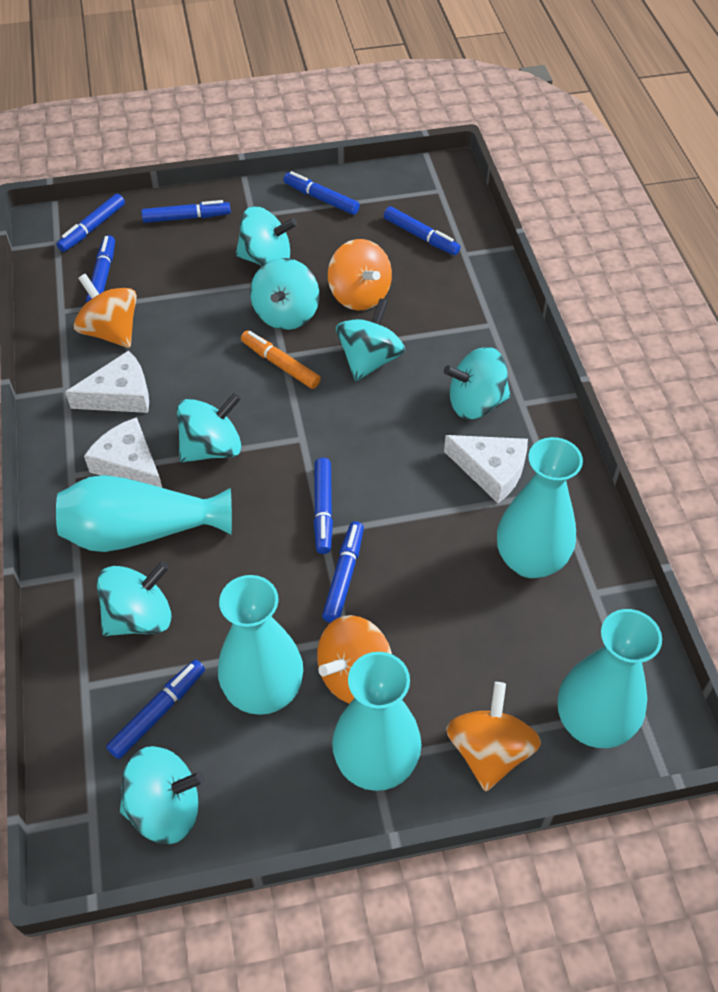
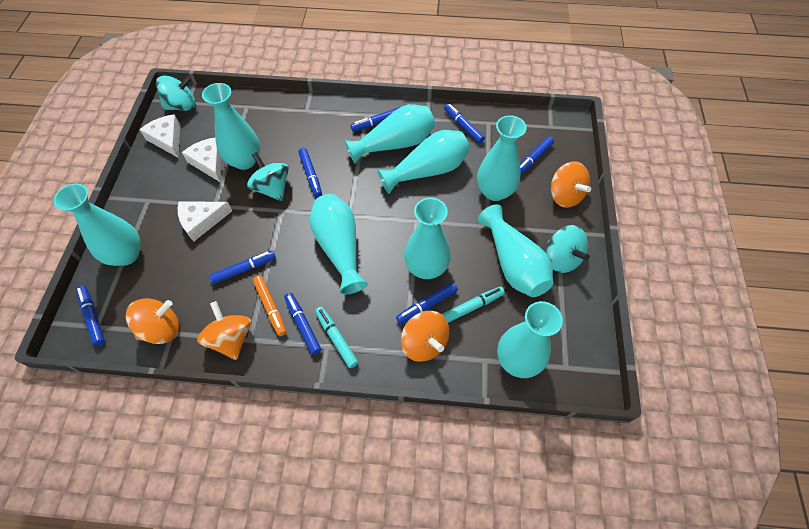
turquoise marker: 0 -> 2
turquoise spinning top: 7 -> 3
turquoise vase: 5 -> 9

